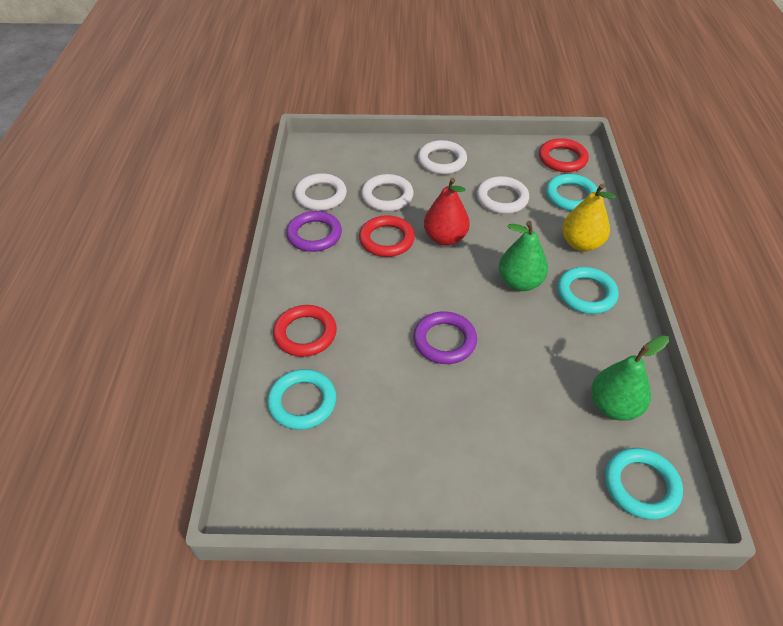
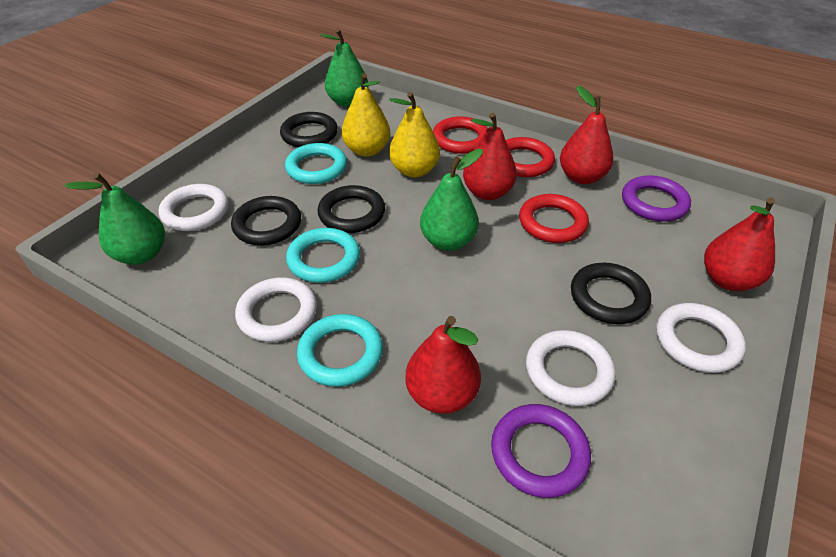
black ring: 0 -> 4
green pear: 2 -> 3
red pear: 1 -> 4
turquoise ring: 4 -> 3
yellow pear: 1 -> 2

